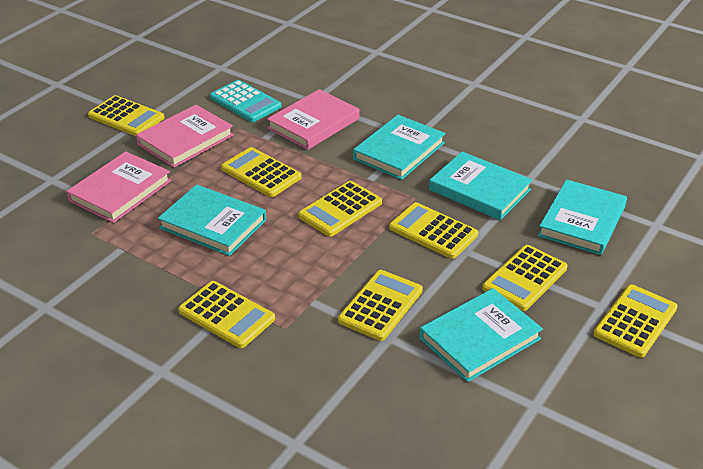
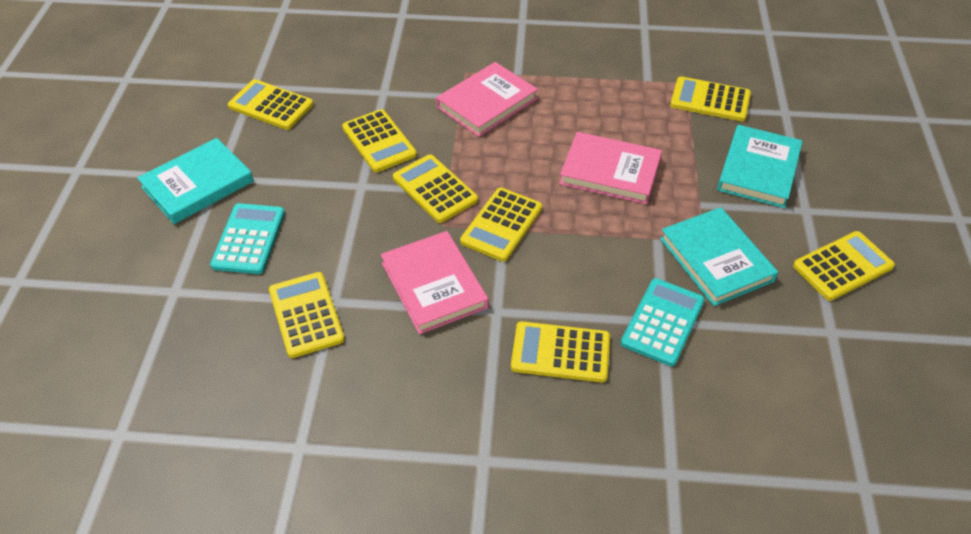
turquoise book: 5 -> 3
turquoise calculator: 1 -> 2

